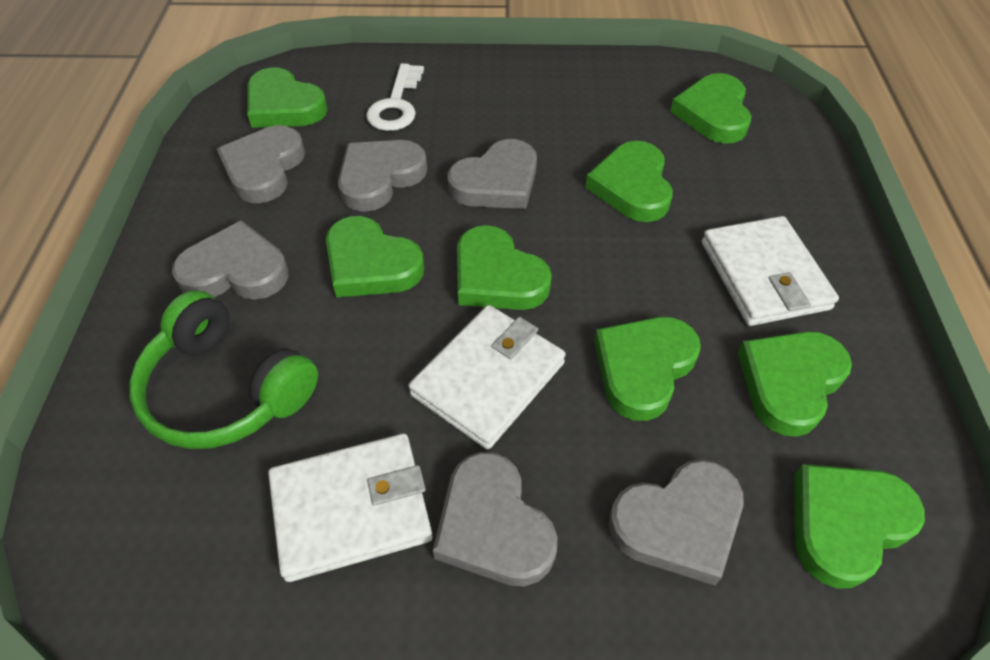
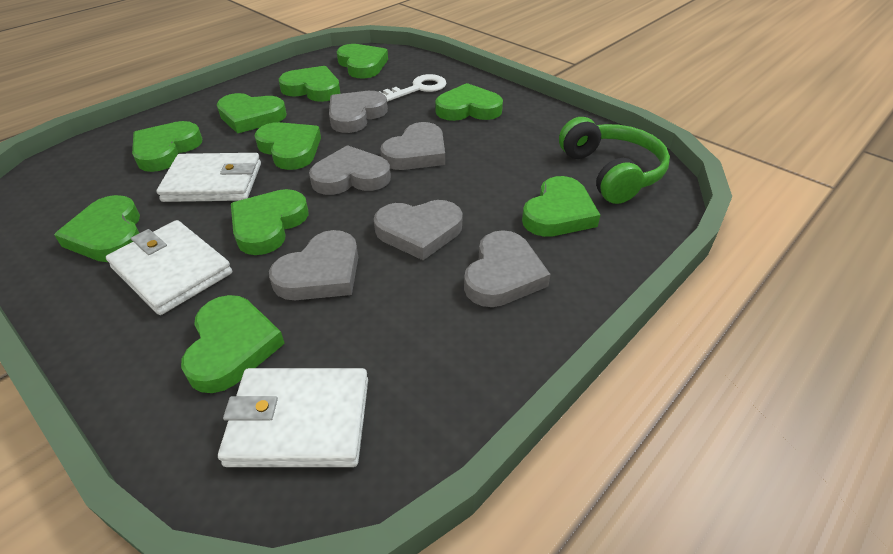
green heart: 8 -> 10

